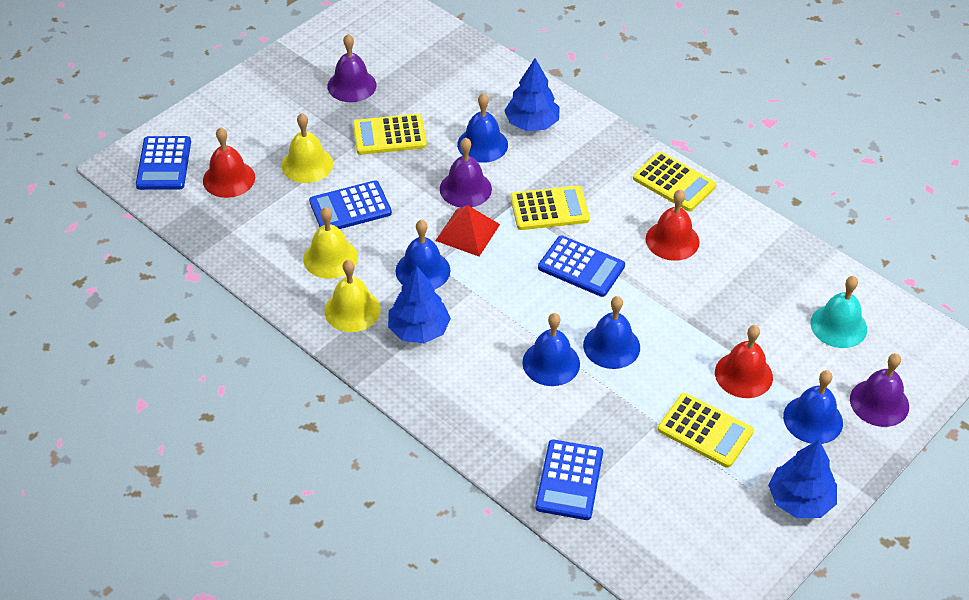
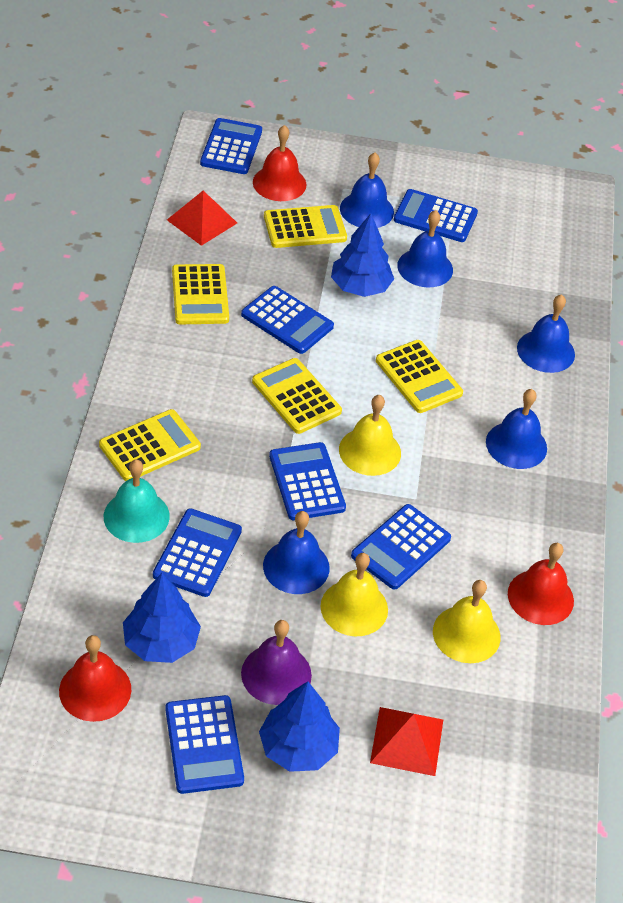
blue calculator: 4 -> 7
purple bell: 3 -> 1
red pyramid: 1 -> 2
yellow calculator: 4 -> 5

